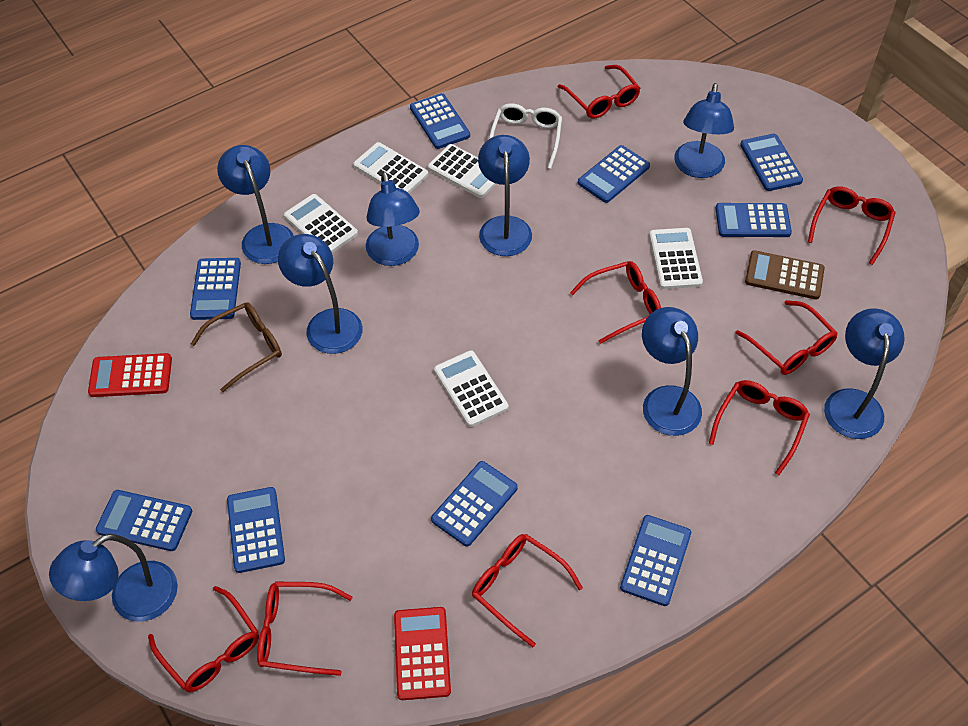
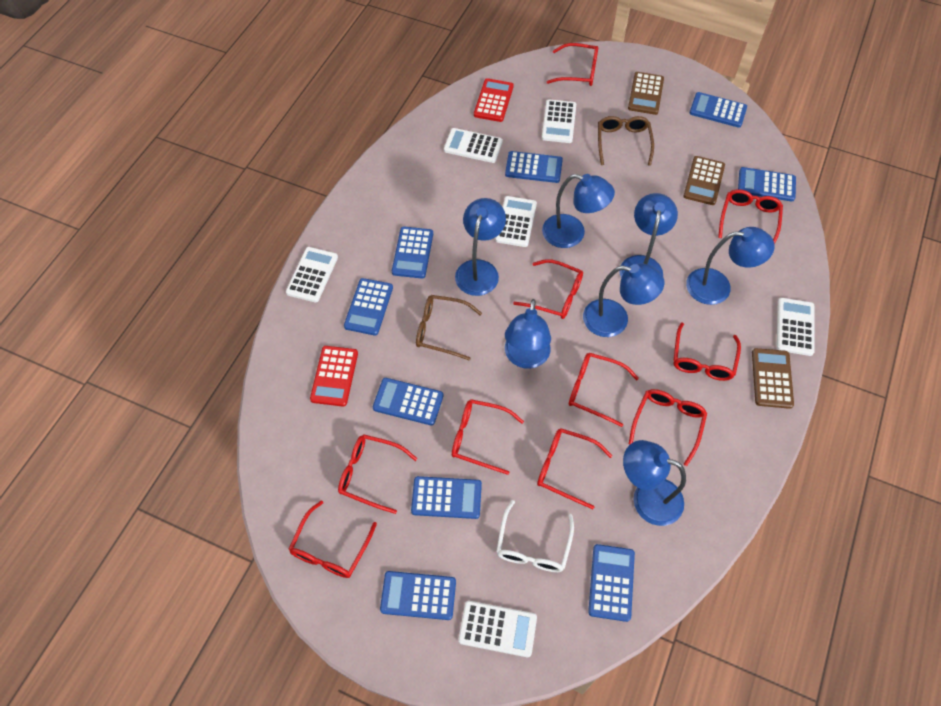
blue lamp: 8 -> 7
brown calculator: 1 -> 3
brown glasses: 1 -> 2
red glasses: 8 -> 10
white calculator: 5 -> 6

